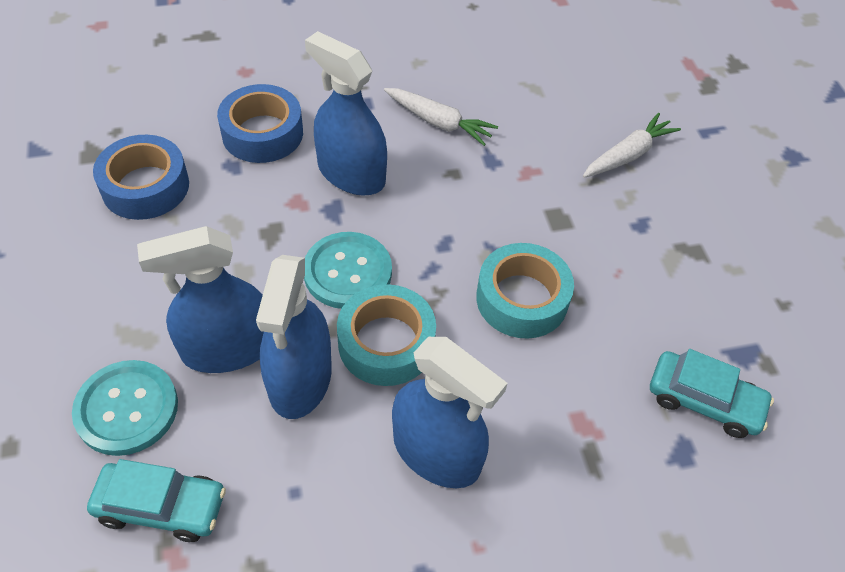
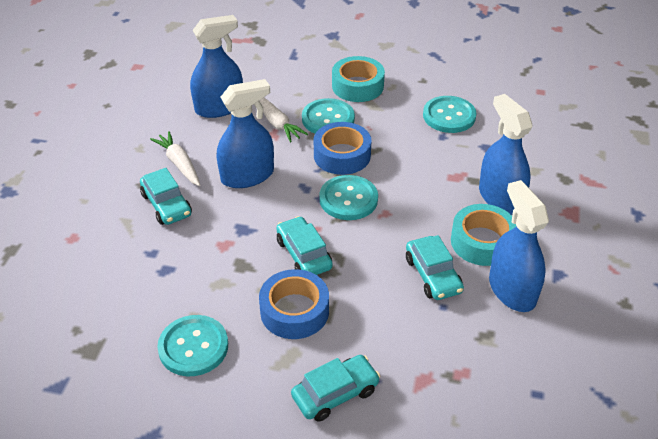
turquoise button: 2 -> 4
turquoise car: 2 -> 4

